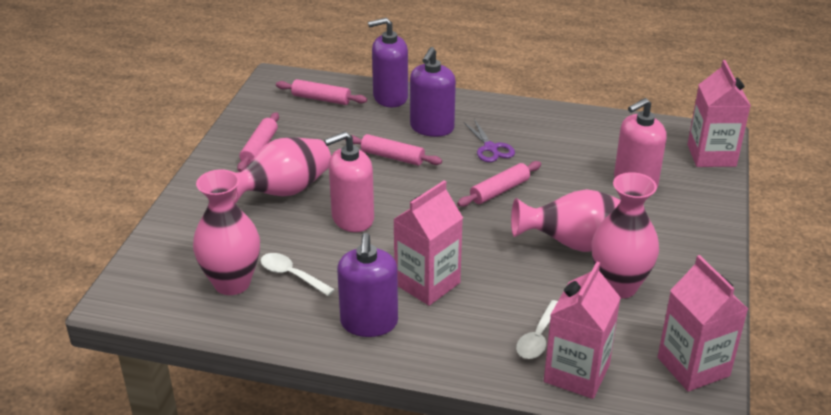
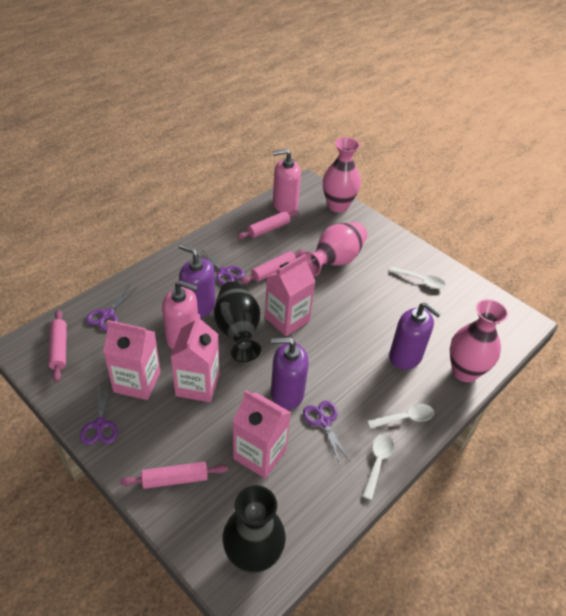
black vase: 0 -> 2
pink vase: 4 -> 3
purple scissors: 1 -> 4
white spoon: 2 -> 3

